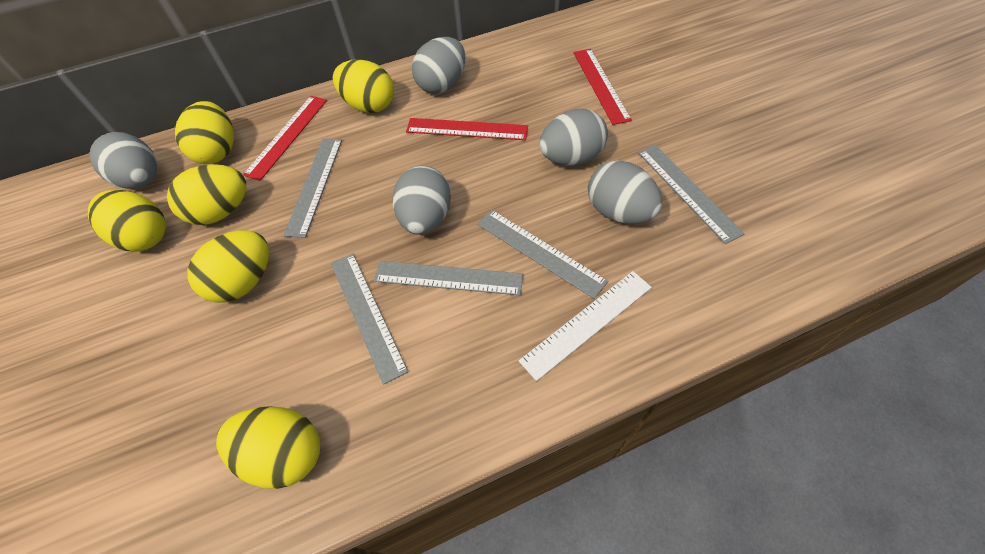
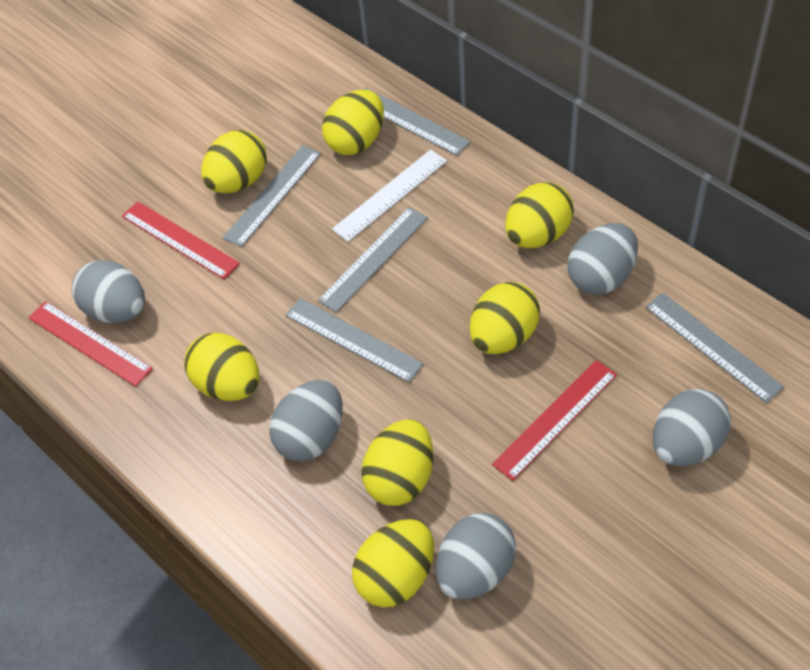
yellow egg: 6 -> 7

